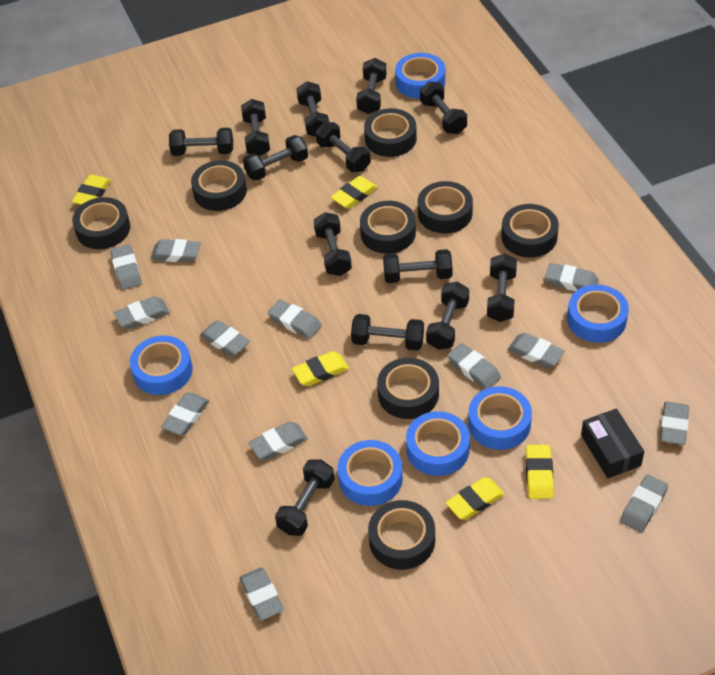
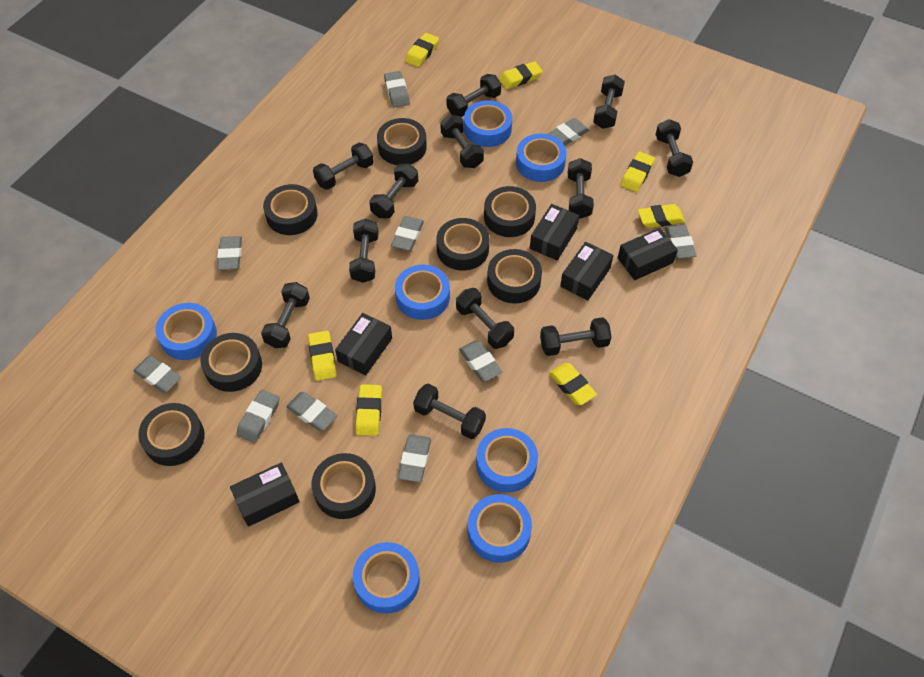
black box: 1 -> 5
black dumbbell: 13 -> 12
blue tape: 6 -> 7
grey eraser: 13 -> 10
yellow eraser: 5 -> 7

